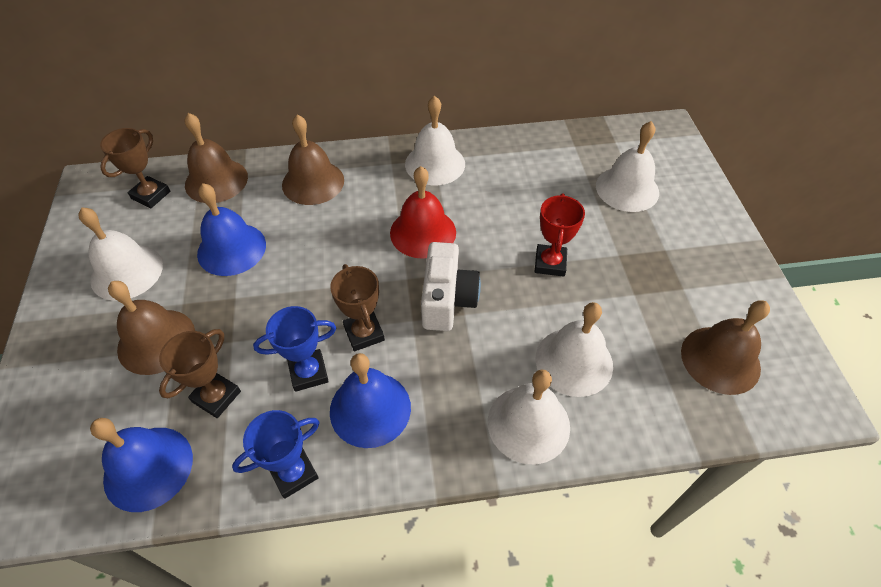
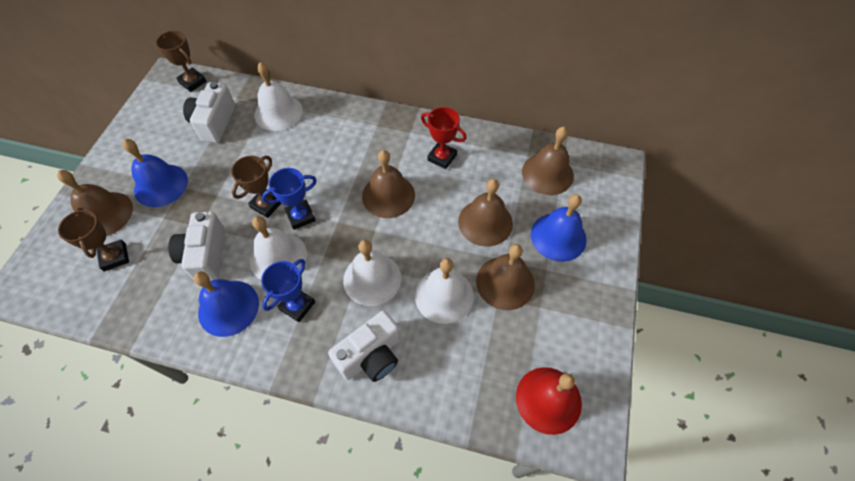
brown bell: 4 -> 5
white bell: 5 -> 4
white camera: 1 -> 3

